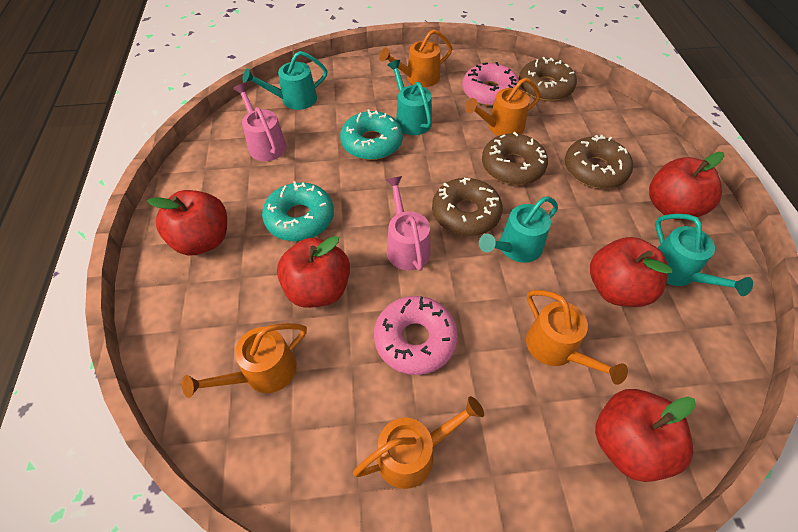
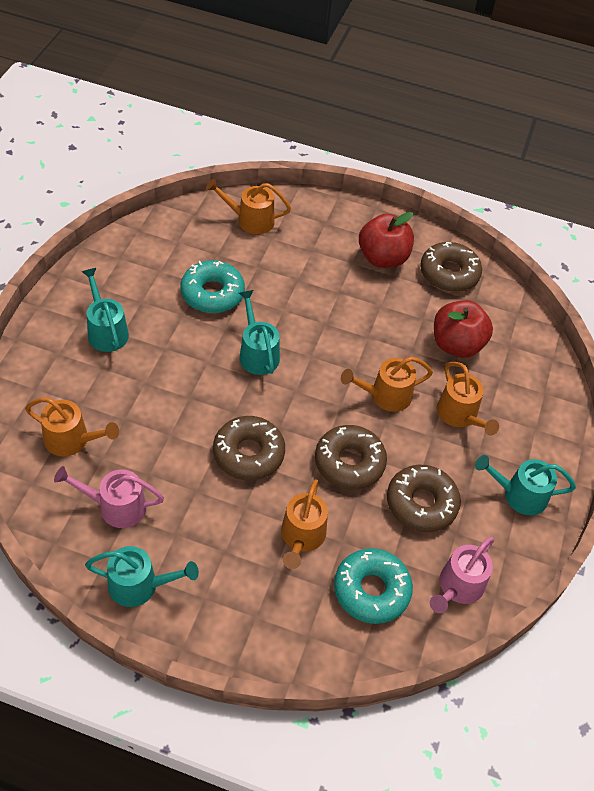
pink donut: 2 -> 0
red apple: 5 -> 2

